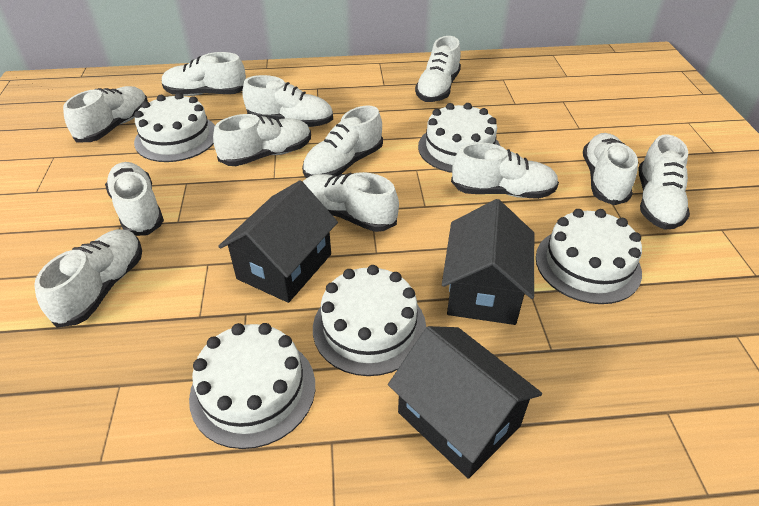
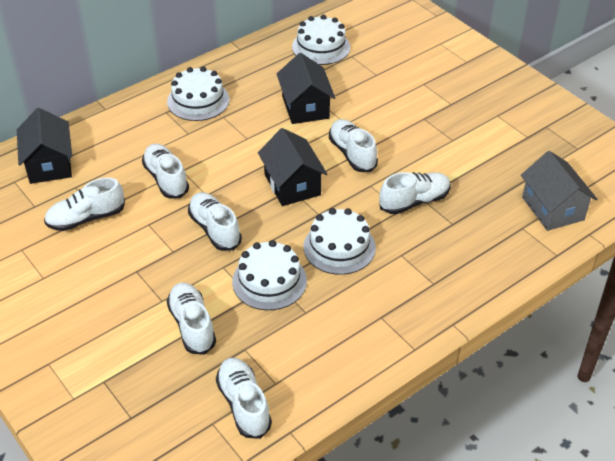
grey house: 0 -> 1
white cake: 5 -> 4
white shoe: 12 -> 7

